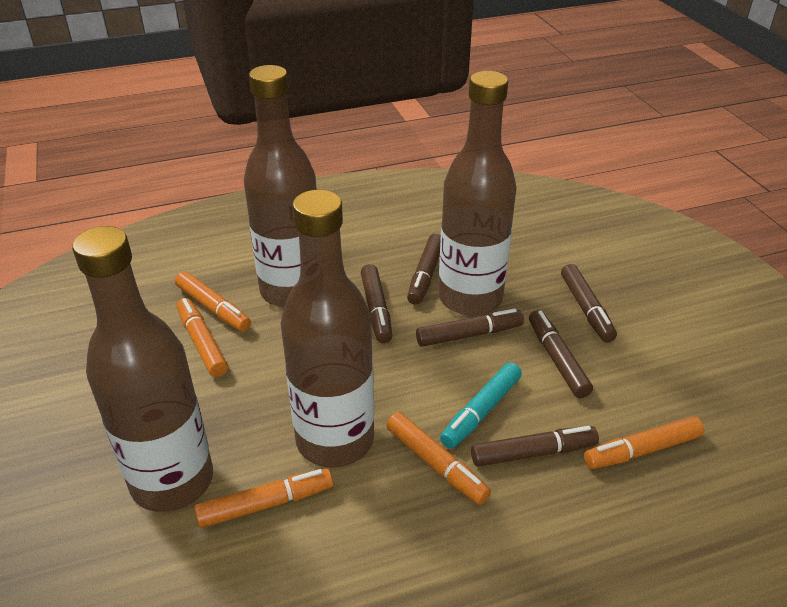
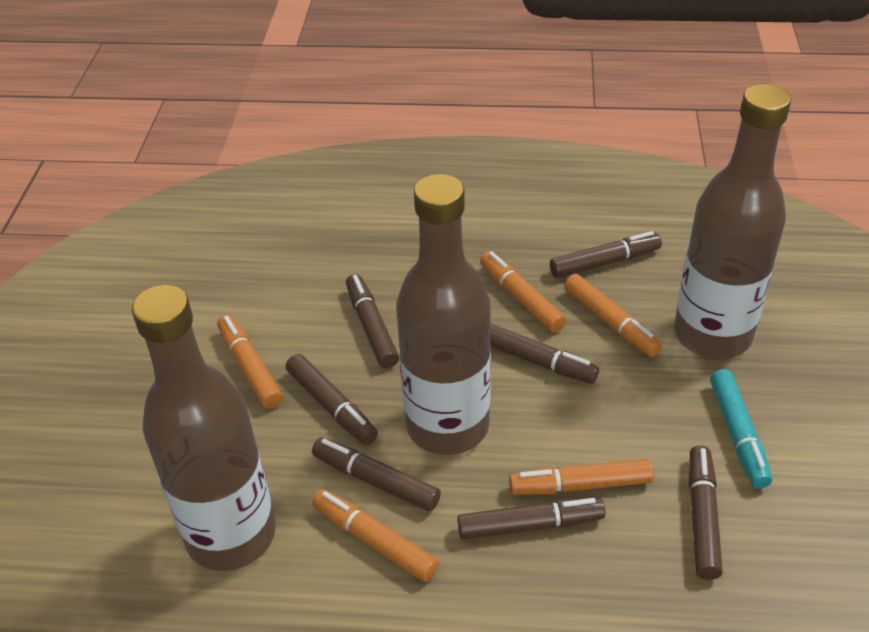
brown bottle: 4 -> 3
brown marker: 6 -> 7

